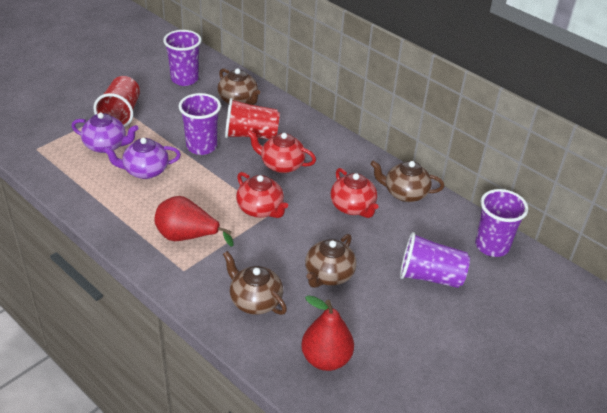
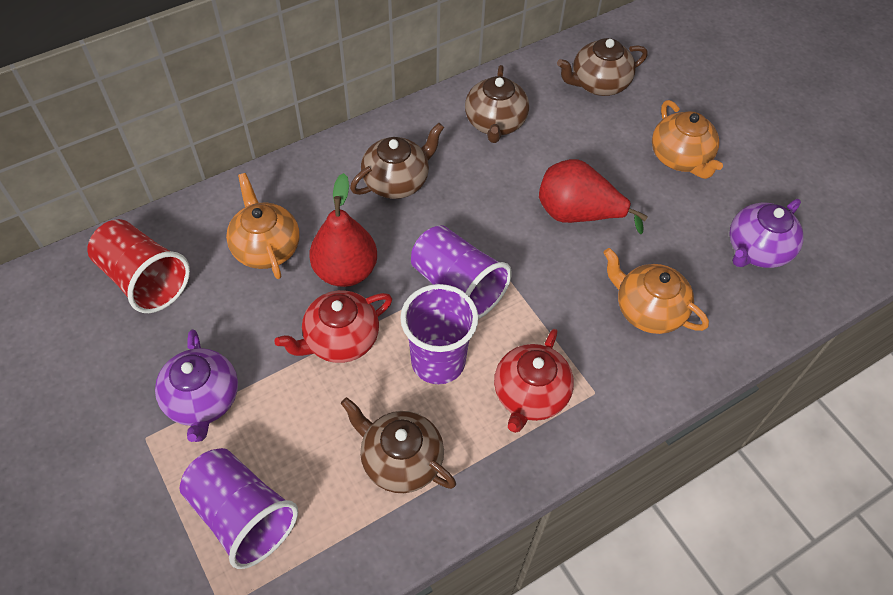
orange teapot: 0 -> 3
purple cup: 4 -> 3
red cup: 2 -> 1
red teapot: 3 -> 2

